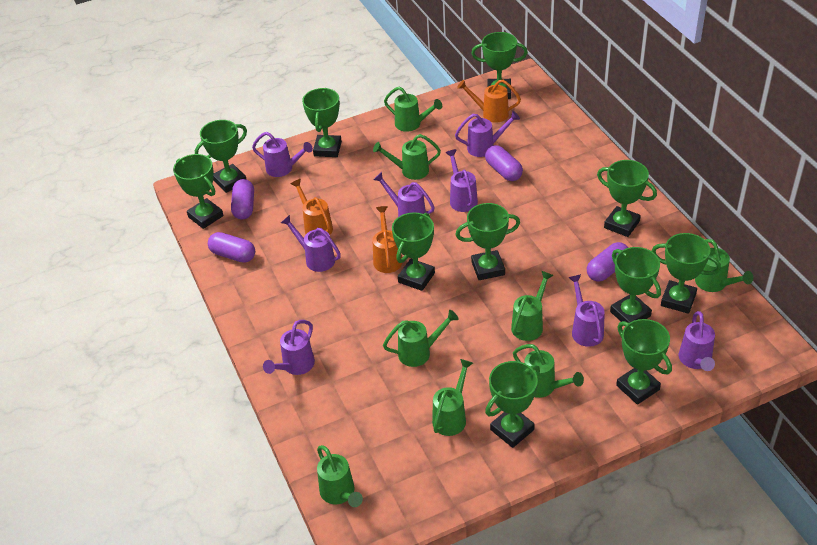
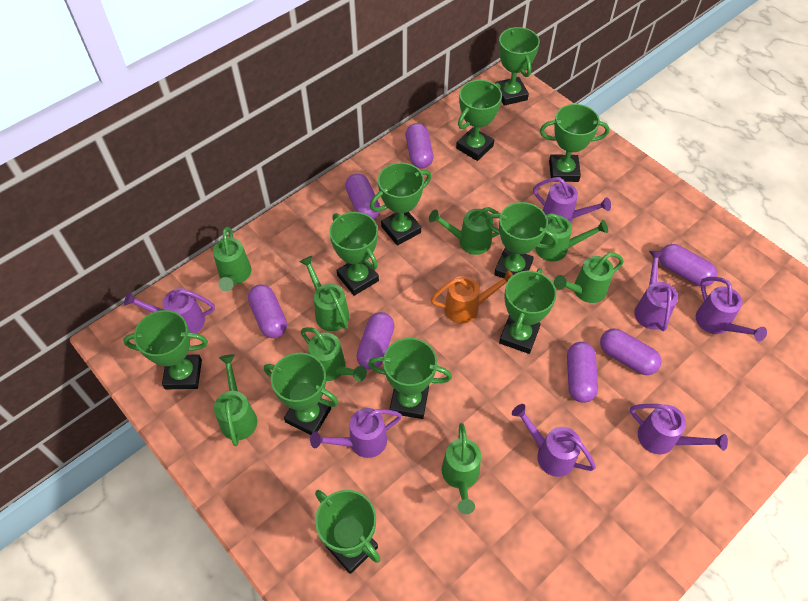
orange watering can: 3 -> 1
purple capsule: 4 -> 7
purple watering can: 8 -> 7

